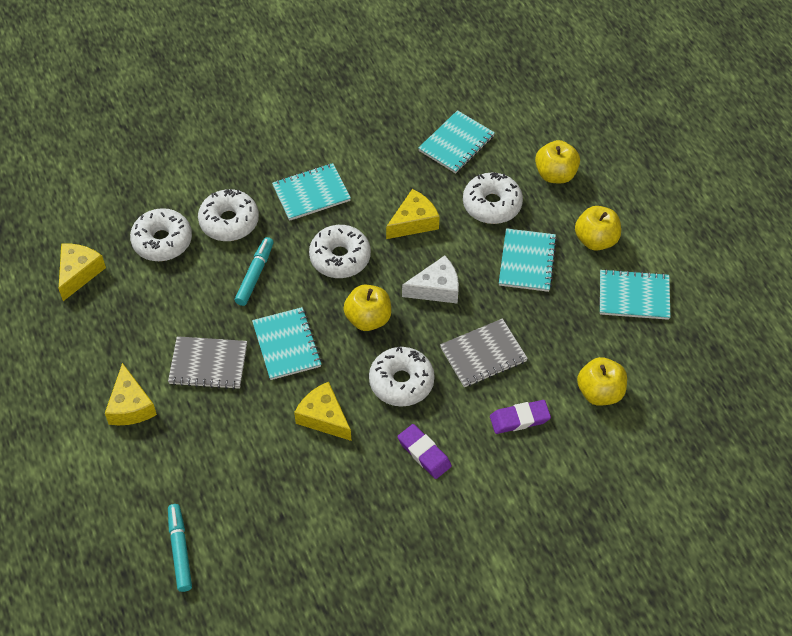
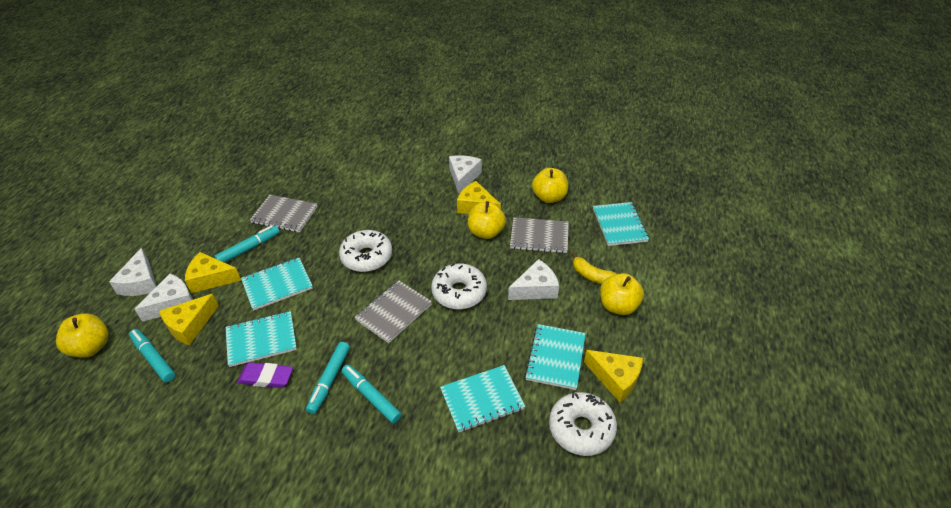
grey notebook: 2 -> 3
purple eraser: 2 -> 1
turquoise marker: 2 -> 4
white cheese: 1 -> 4
white donut: 5 -> 3
yellow banana: 0 -> 1

